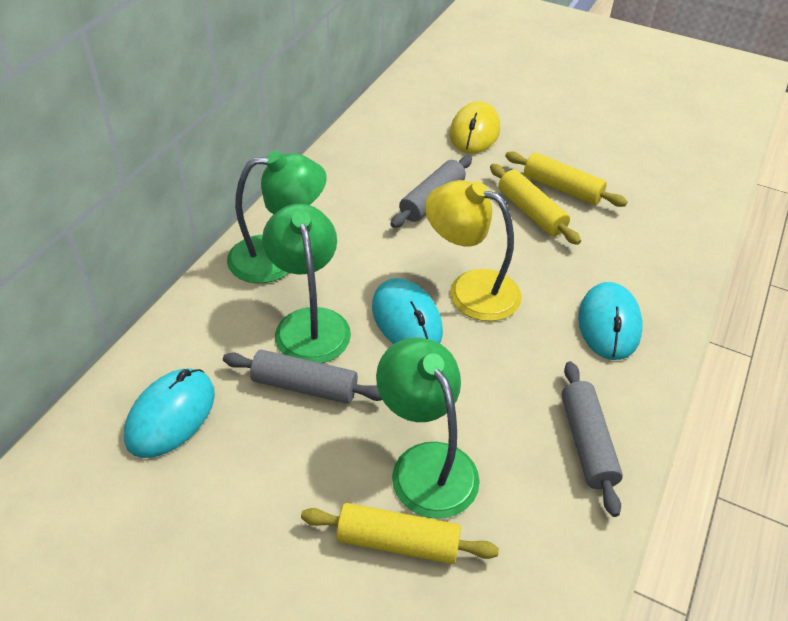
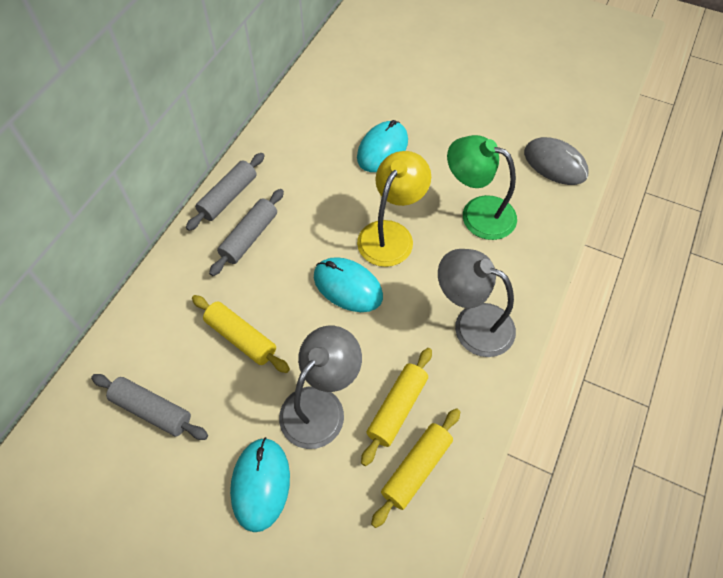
green lamp: 3 -> 1
grey lamp: 0 -> 2
grey mouse: 0 -> 1
yellow mouse: 1 -> 0

